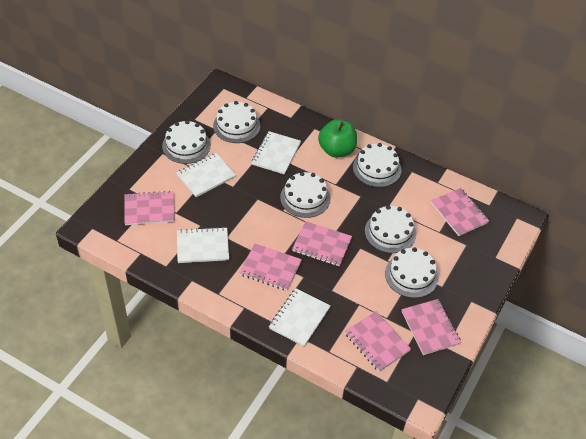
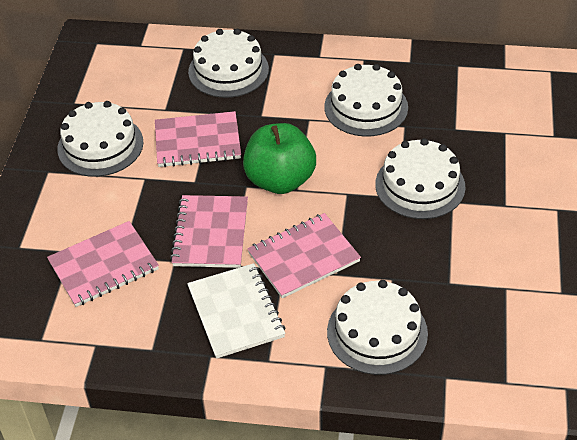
pink notebook: 6 -> 4
white cake: 6 -> 5
white notebook: 4 -> 1

